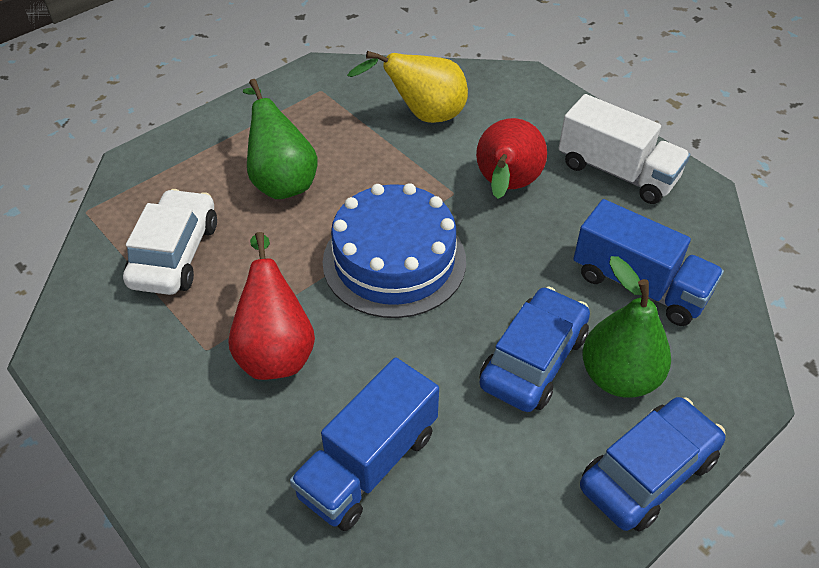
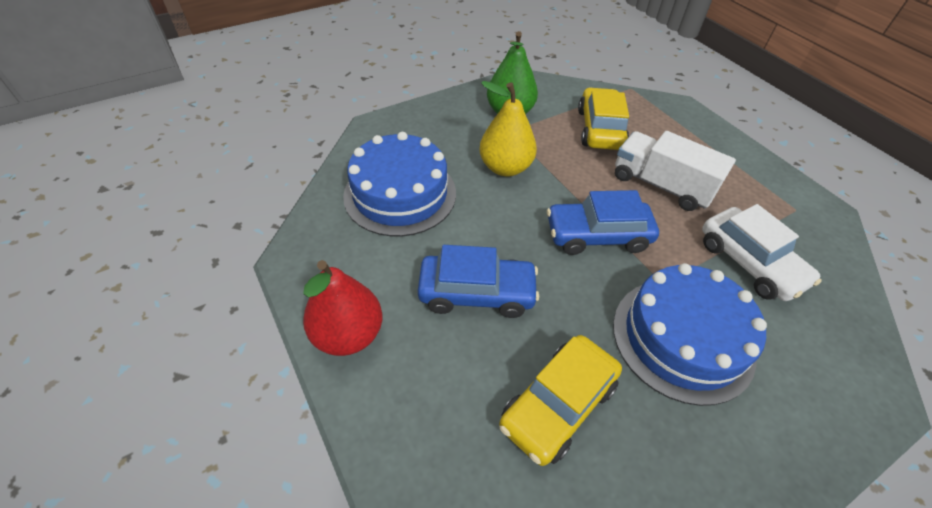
blue cake: 1 -> 2
blue truck: 2 -> 0
green pear: 2 -> 1
red pear: 2 -> 1
yellow car: 0 -> 2

